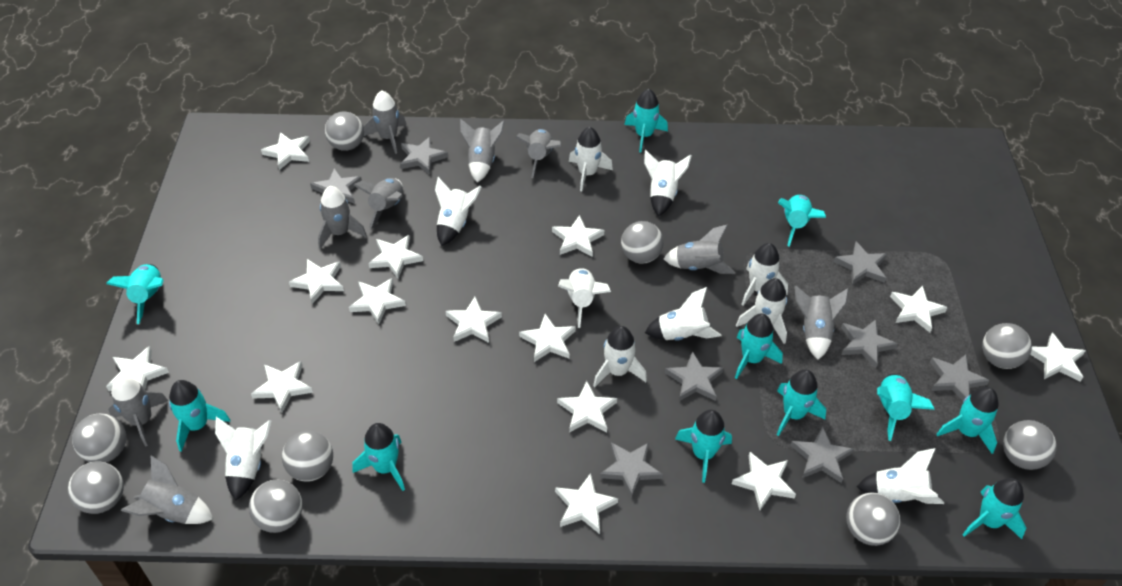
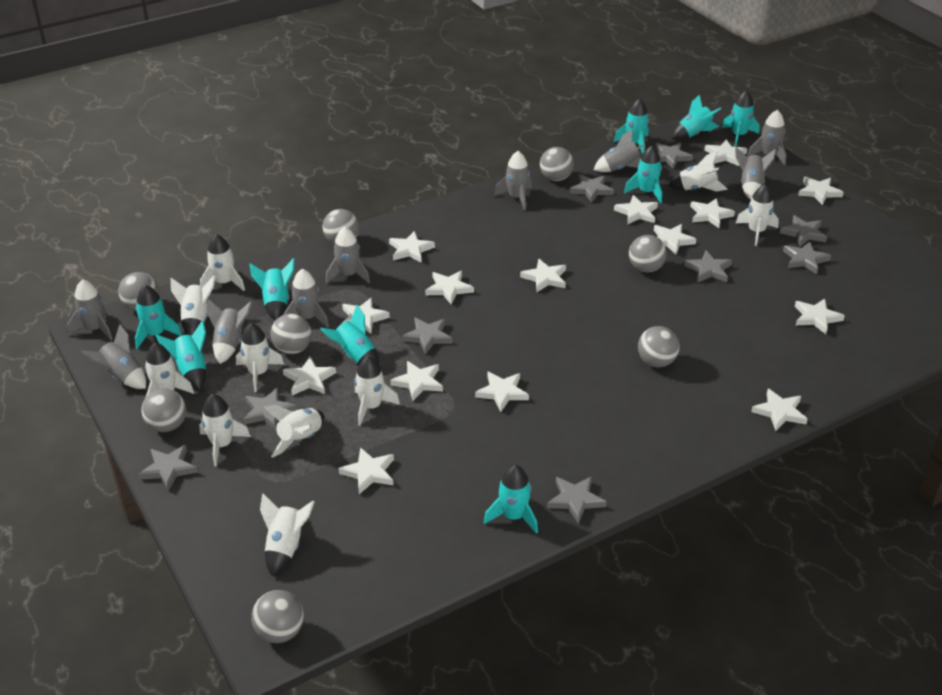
grey ball: 9 -> 8
grey star: 8 -> 9
turquoise rocket: 11 -> 9
white star: 14 -> 15

